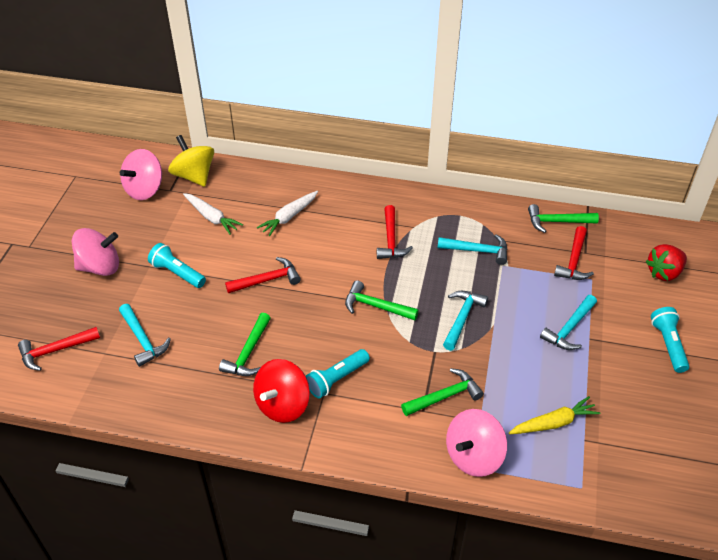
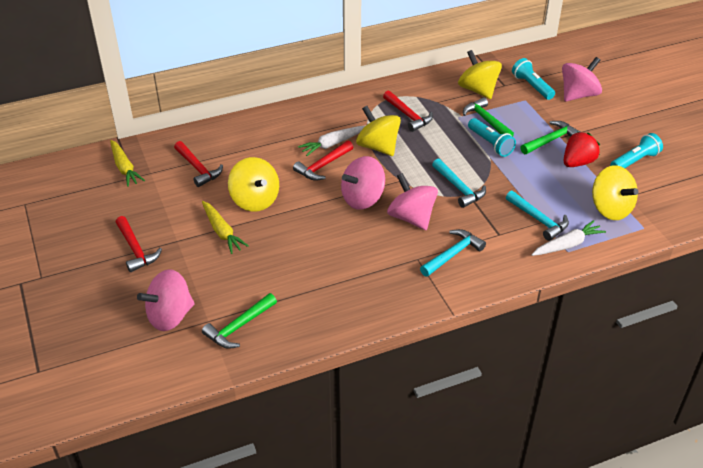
green hammer: 4 -> 3
pink spinning top: 3 -> 4
red spinning top: 1 -> 0
turquoise hammer: 4 -> 3
yellow carrot: 1 -> 2
yellow spinning top: 1 -> 4

